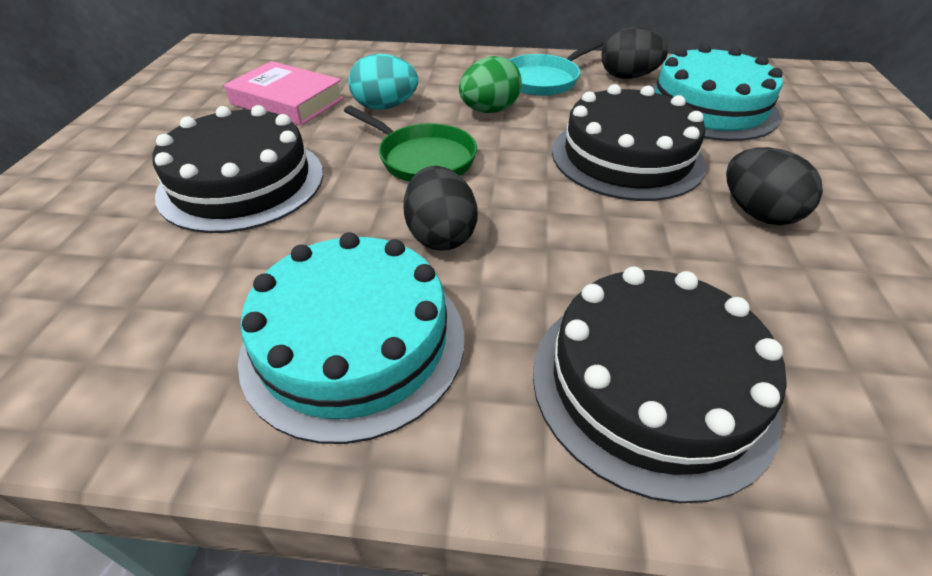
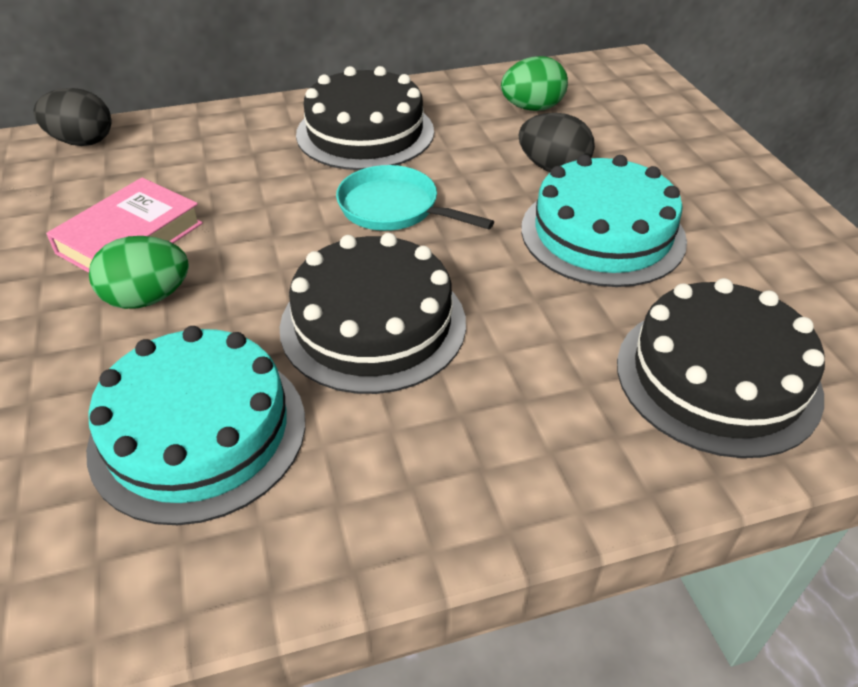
black egg: 3 -> 2
green egg: 1 -> 2
green pan: 1 -> 0
turquoise egg: 1 -> 0

